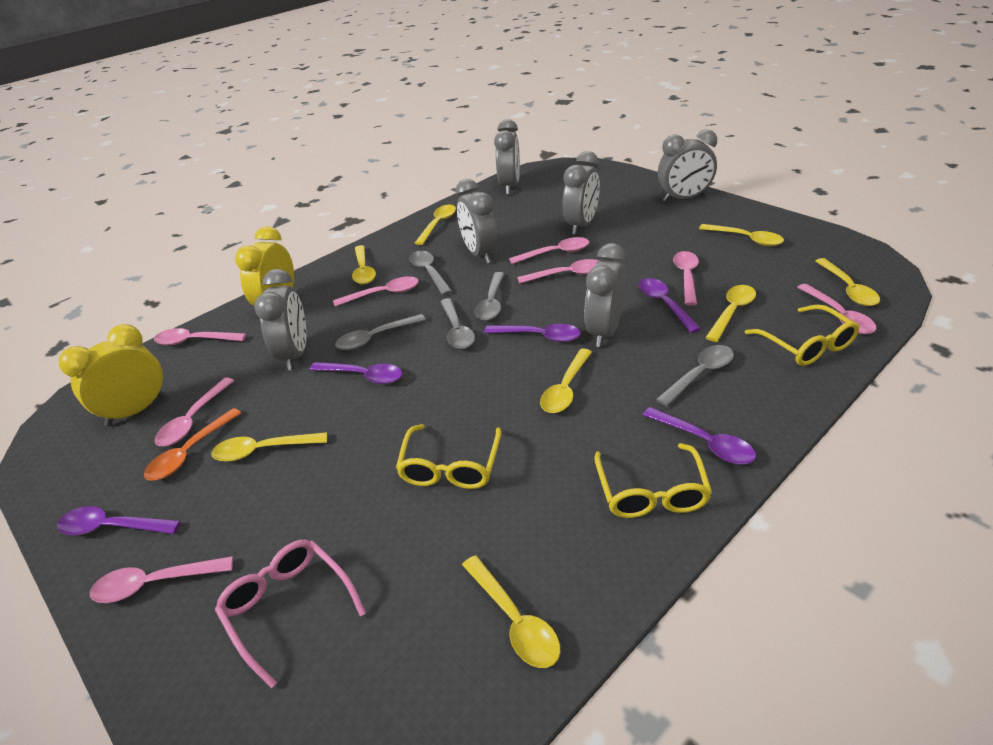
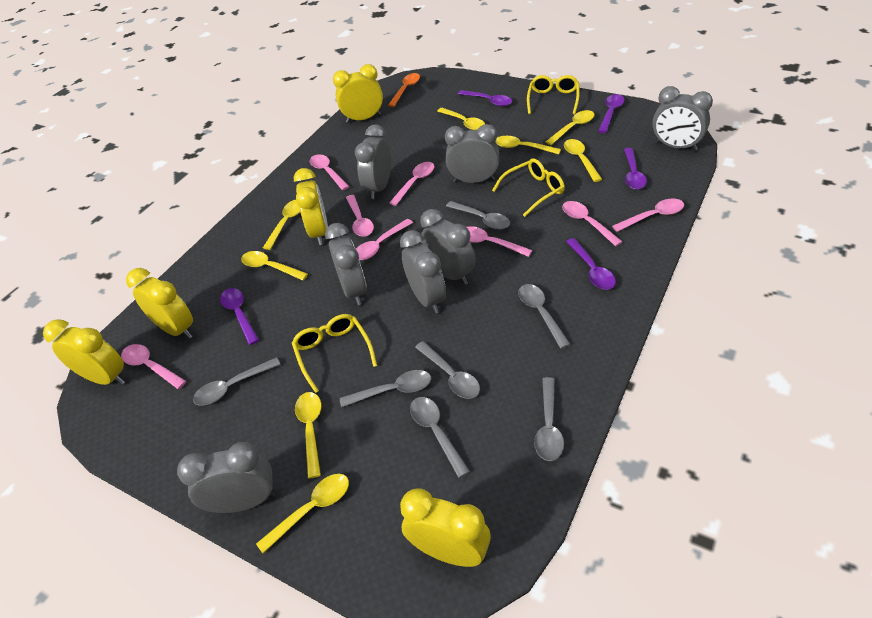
grey clock: 6 -> 7
grey spoon: 5 -> 7
pink glasses: 1 -> 0
yellow clock: 2 -> 5

